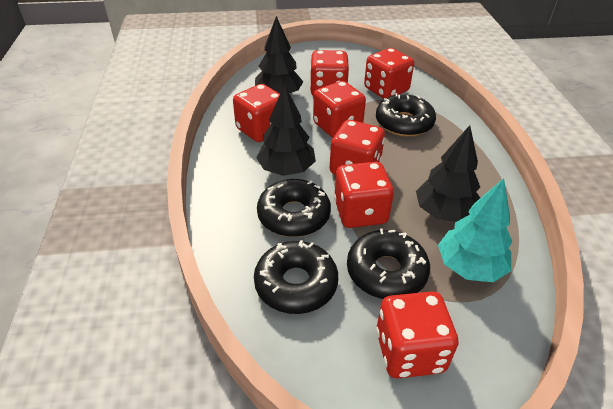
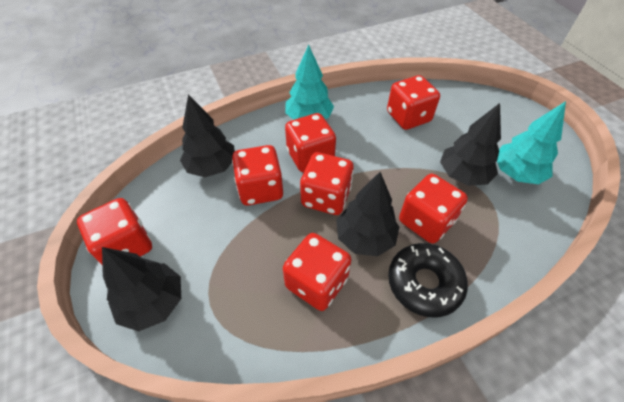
black donut: 4 -> 1
black tree: 3 -> 4
turquoise tree: 1 -> 2

